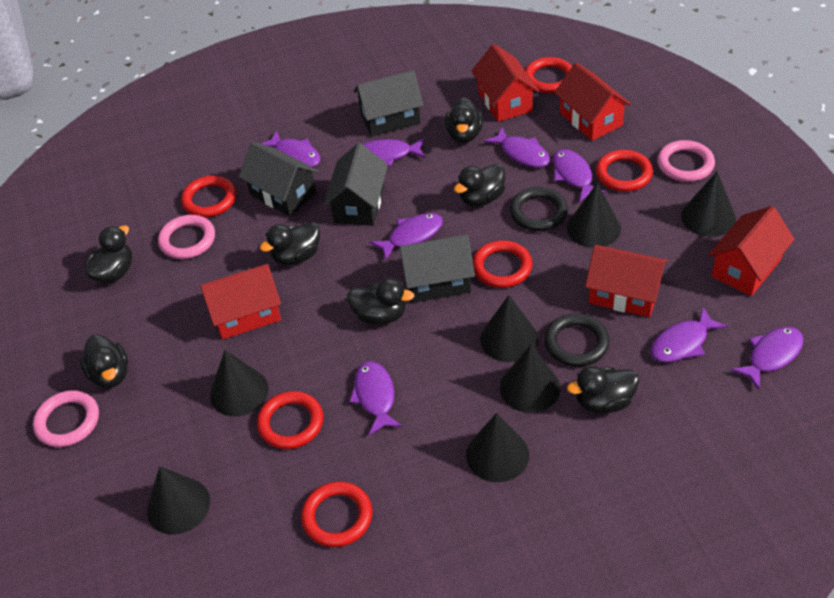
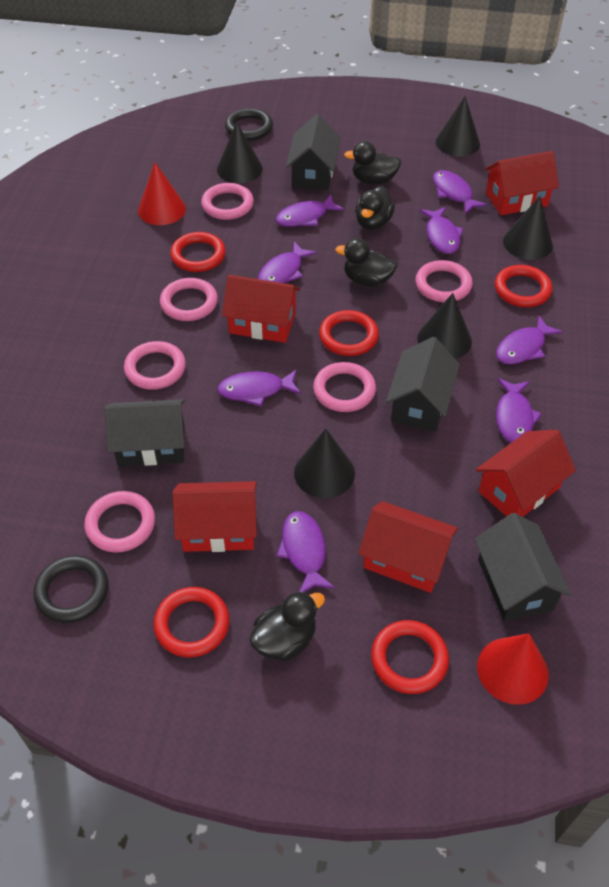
black cone: 7 -> 5
black duck: 7 -> 4
pink ring: 3 -> 6
red cone: 0 -> 2
red ring: 6 -> 5

